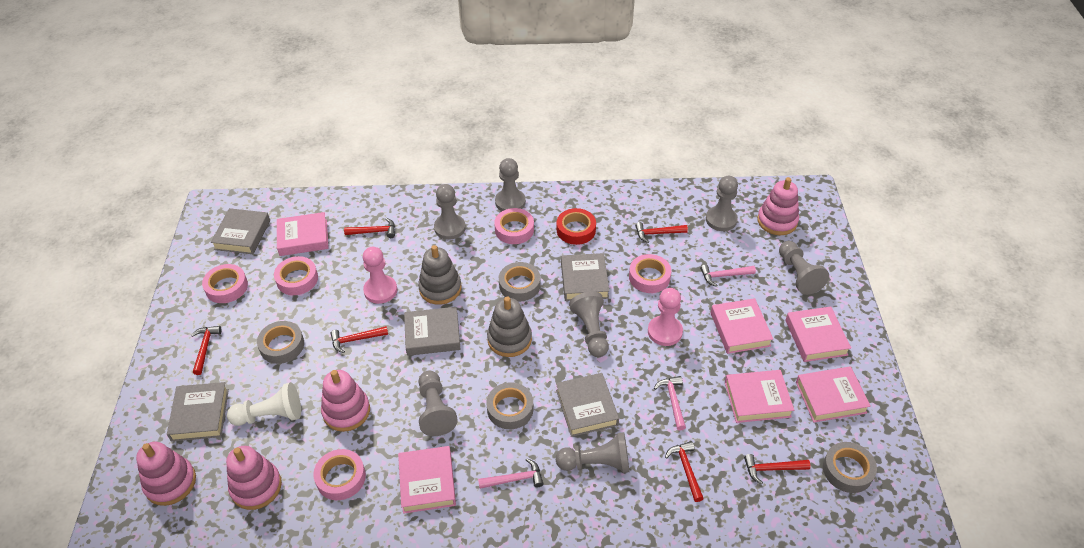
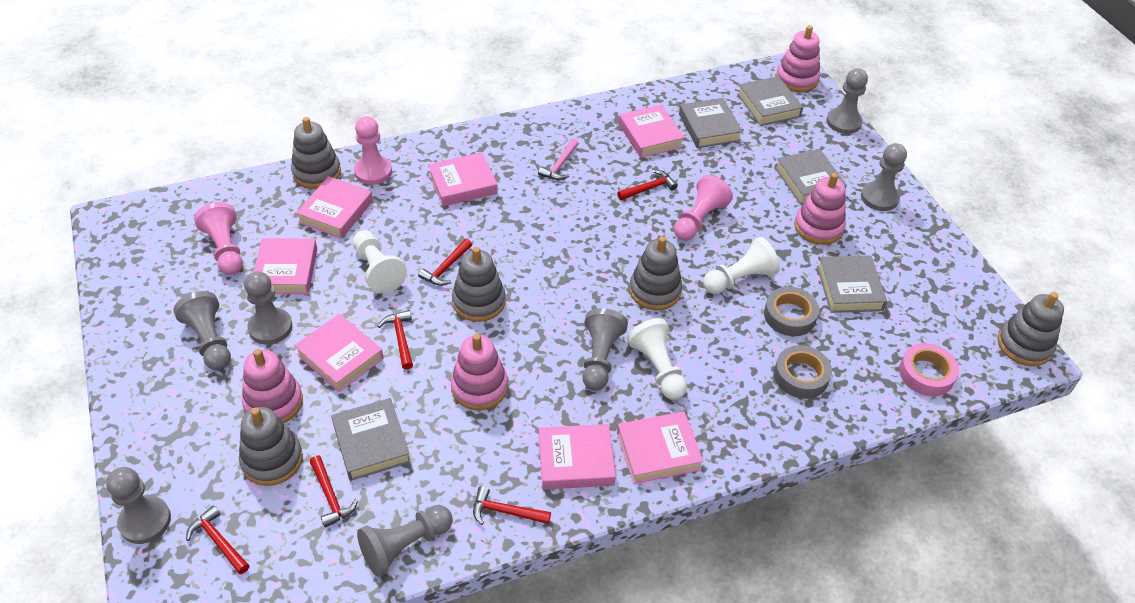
grey stacking toy: 2 -> 5
grey tape: 4 -> 2
pink book: 6 -> 7
pink hammer: 3 -> 1
pink pawn: 2 -> 3
pink tape: 5 -> 1
red tape: 1 -> 0
white pawn: 1 -> 3

